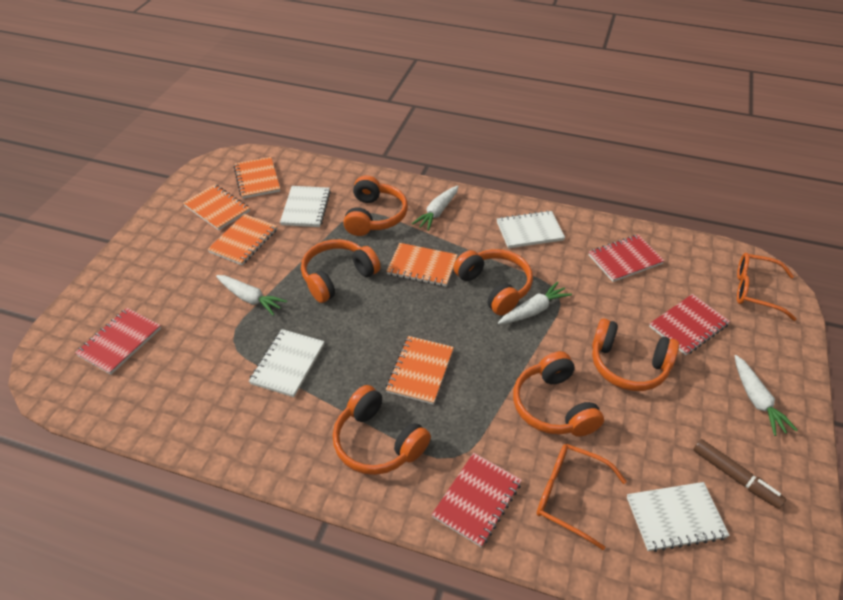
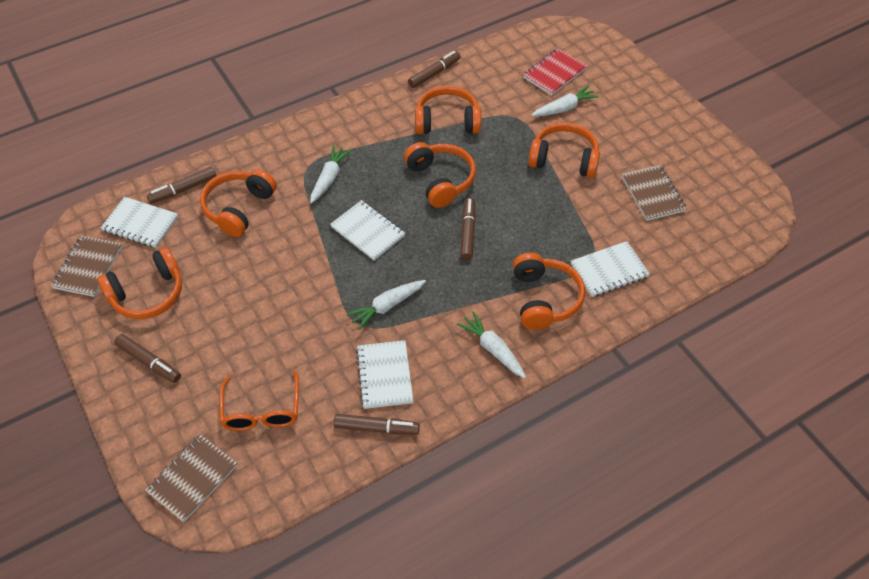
brown marker: 1 -> 5
brown notebook: 0 -> 3
orange glasses: 2 -> 1
orange notebook: 5 -> 0
red notebook: 4 -> 1

